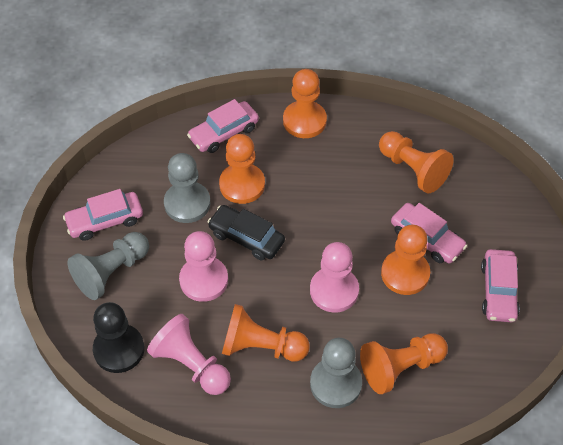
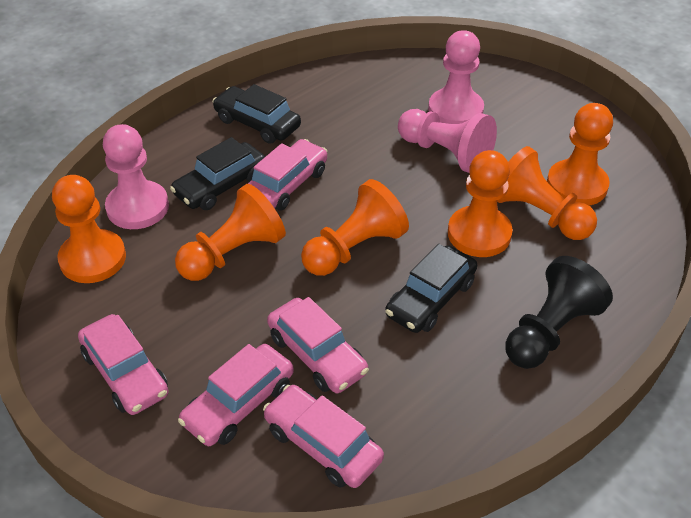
black car: 1 -> 3
grey pawn: 3 -> 0
pink car: 4 -> 5

